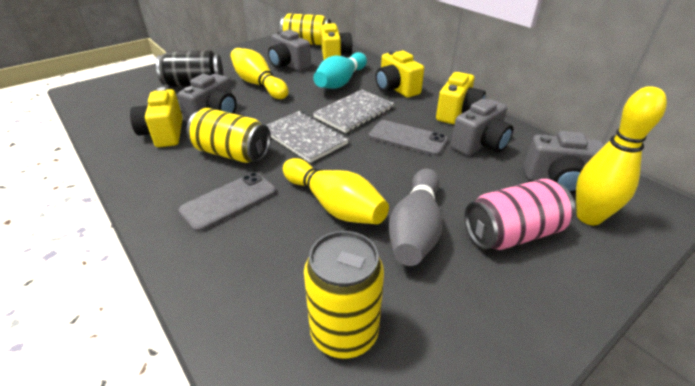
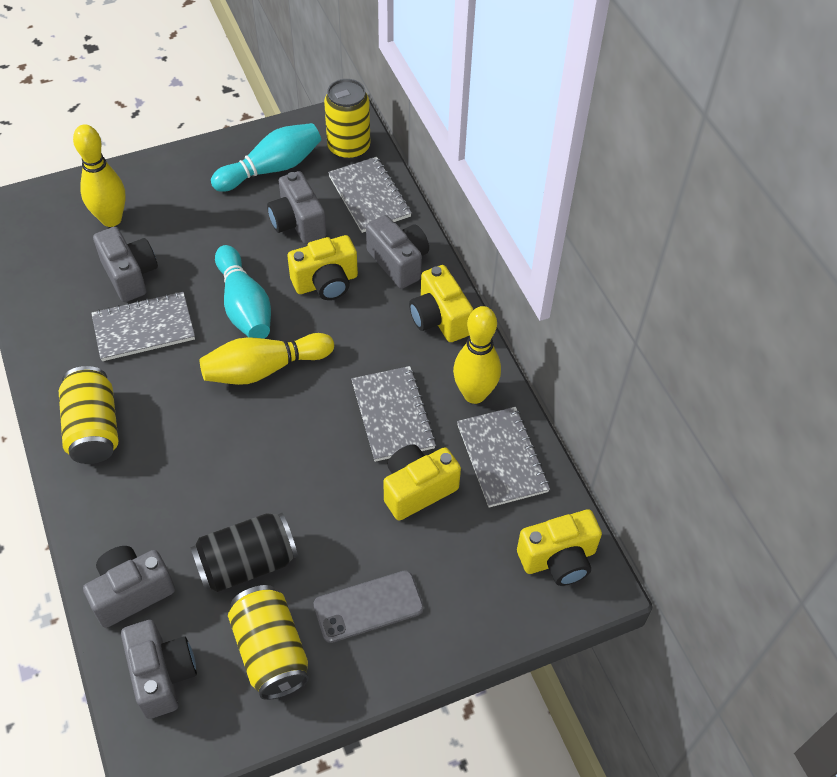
grey bowling pin: 1 -> 0
grey camera: 4 -> 5
grey notebook: 2 -> 4
grey phone: 2 -> 1
pink can: 1 -> 0
turquoise bowling pin: 1 -> 2

